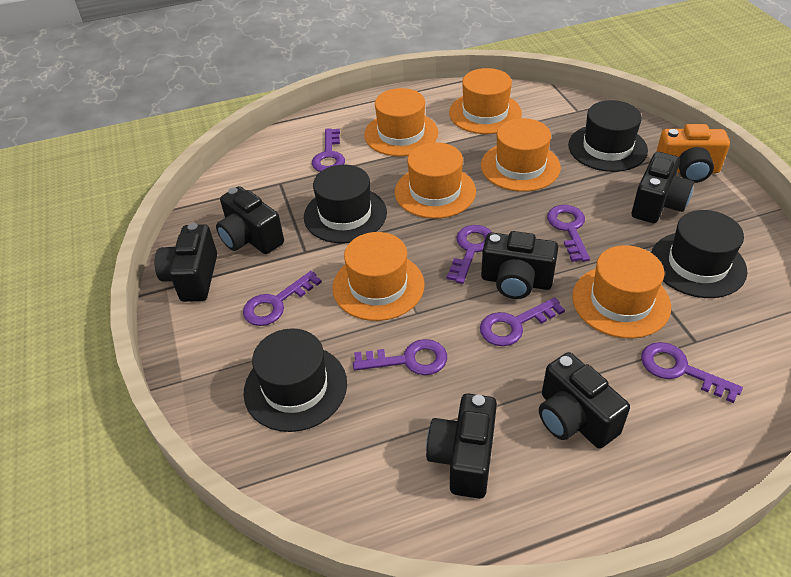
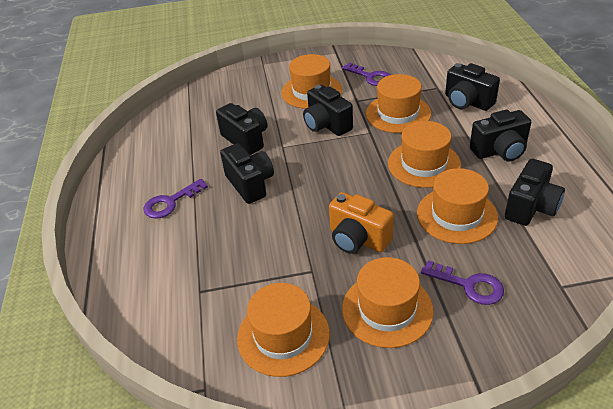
black hat: 4 -> 0
purple key: 7 -> 3

